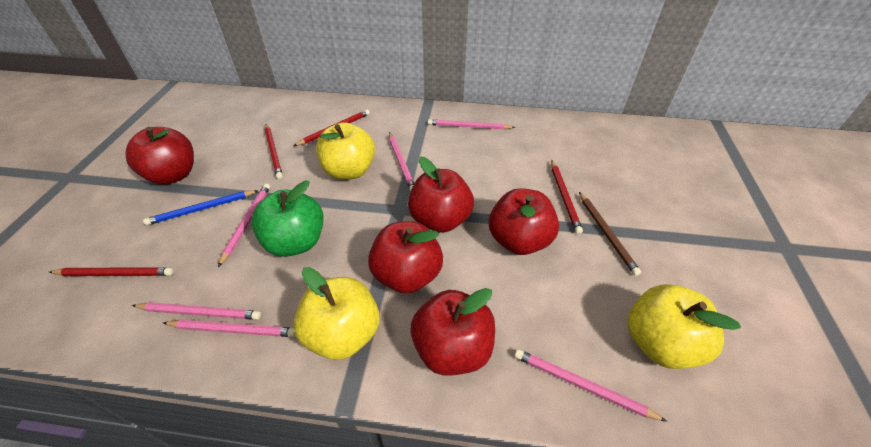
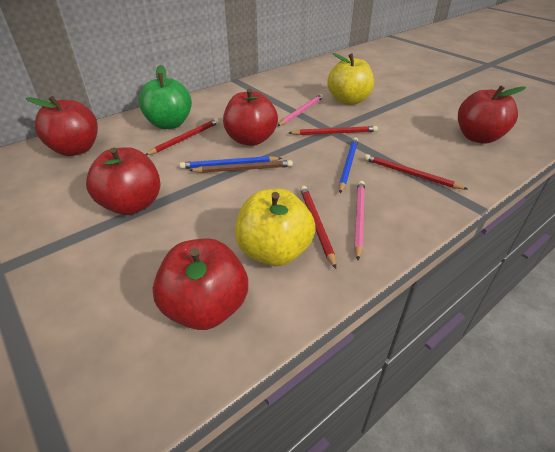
blue pencil: 1 -> 2
pink pencil: 6 -> 2
yellow apple: 3 -> 2

